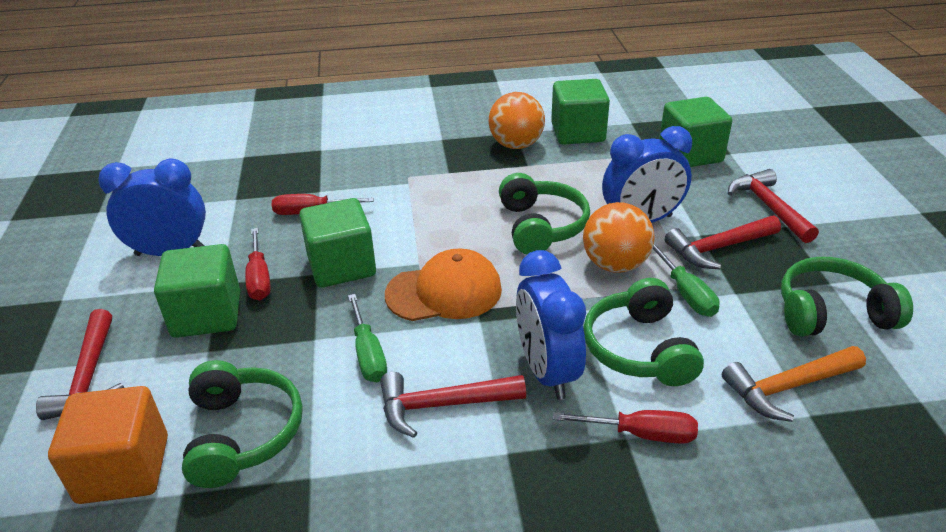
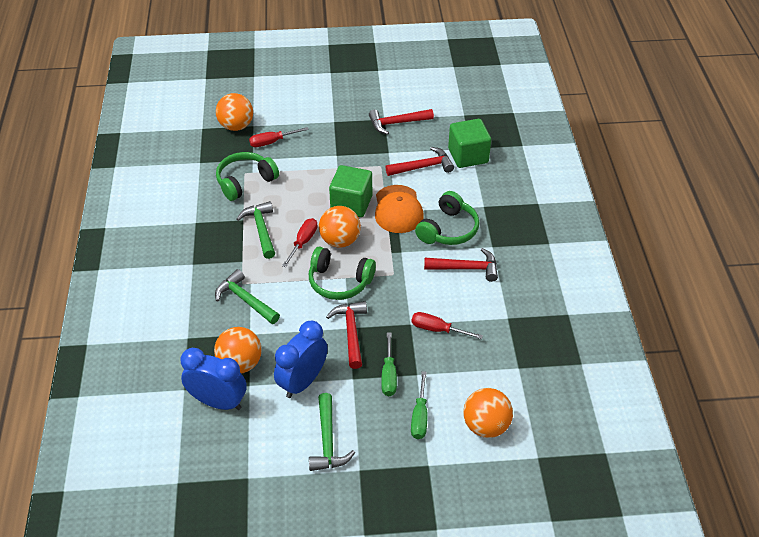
blue clock: 3 -> 2
green cube: 4 -> 2
green hammer: 0 -> 3
green headphones: 4 -> 3
orange ball: 2 -> 4
orange cube: 1 -> 0
orange hammer: 1 -> 0

